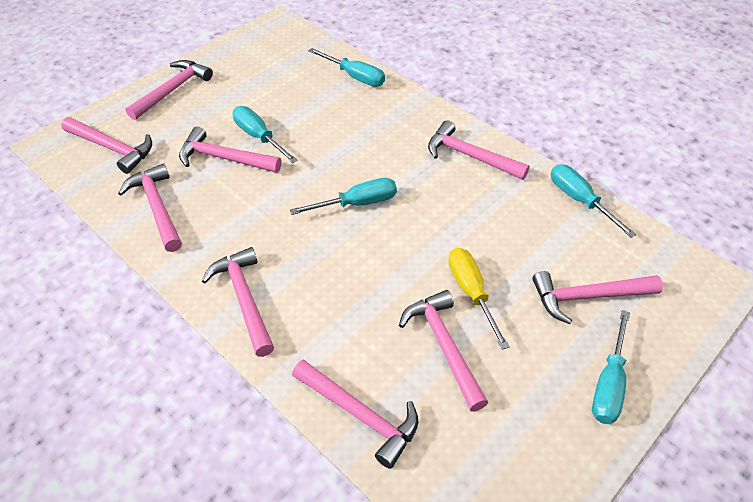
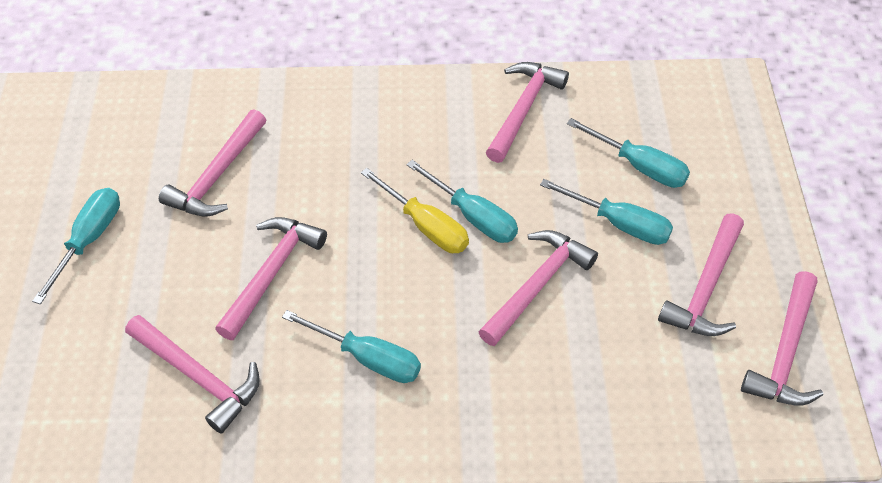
pink hammer: 9 -> 7

